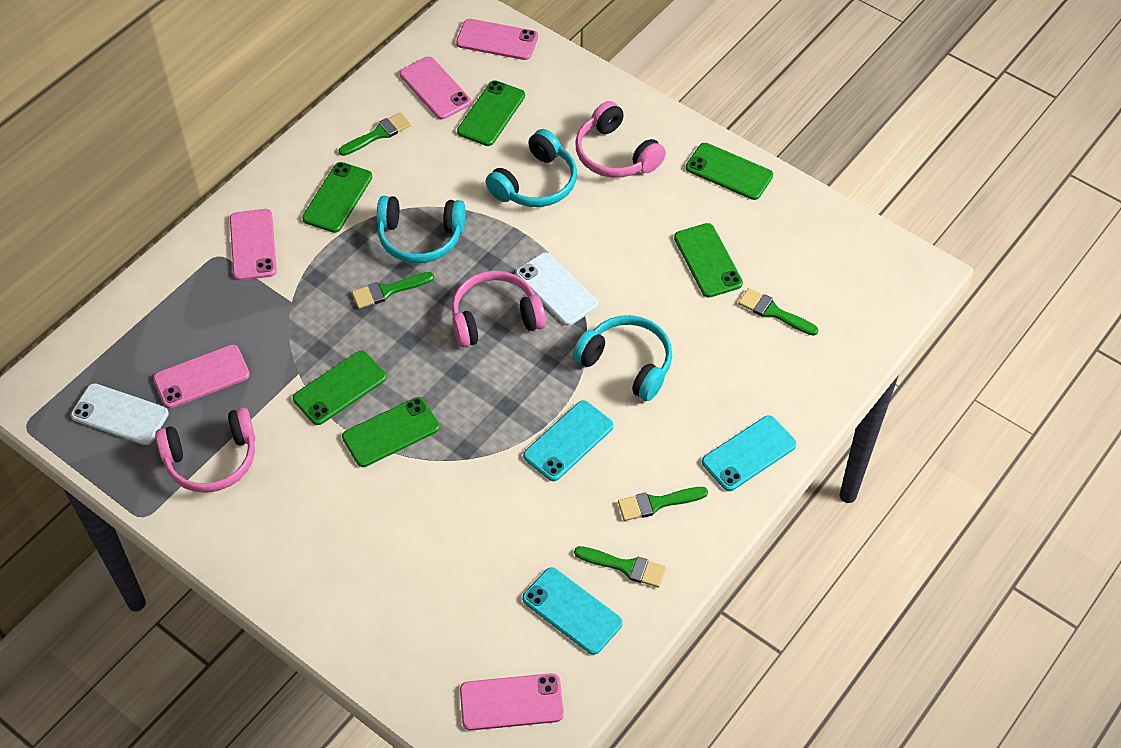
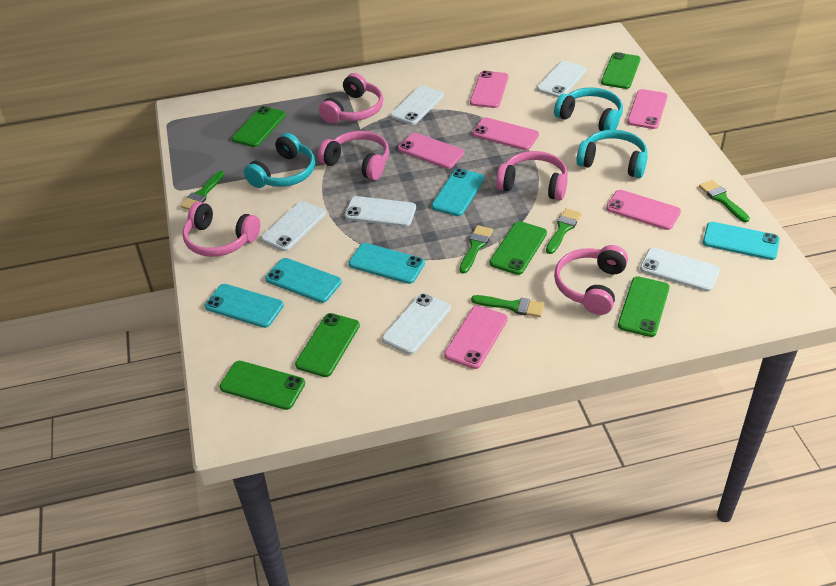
pink headphones: 3 -> 5
pink phone: 5 -> 6
turquoise phone: 3 -> 5
white phone: 2 -> 6

